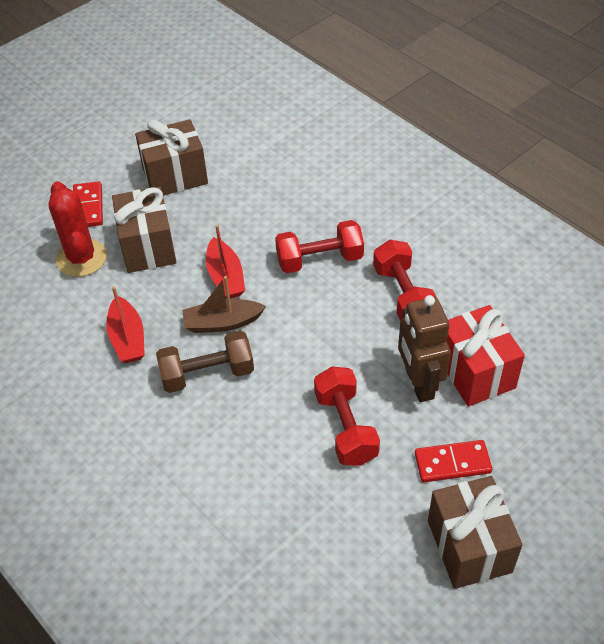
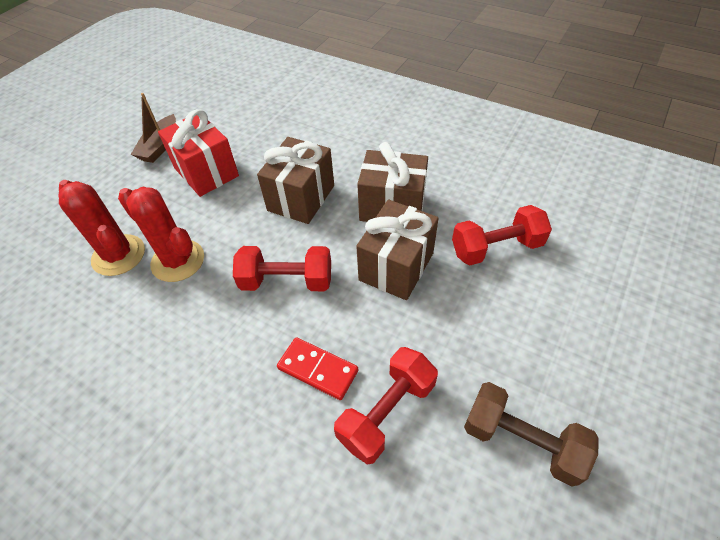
brown robot: 1 -> 0
red boat: 2 -> 0
red cactus: 1 -> 2
red domino: 2 -> 1

